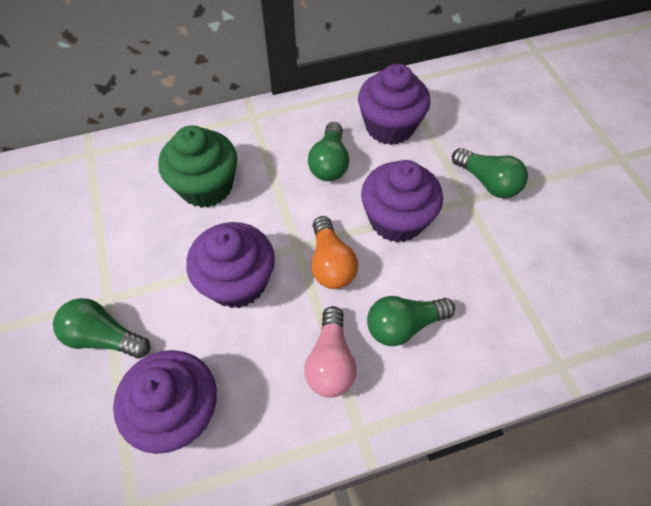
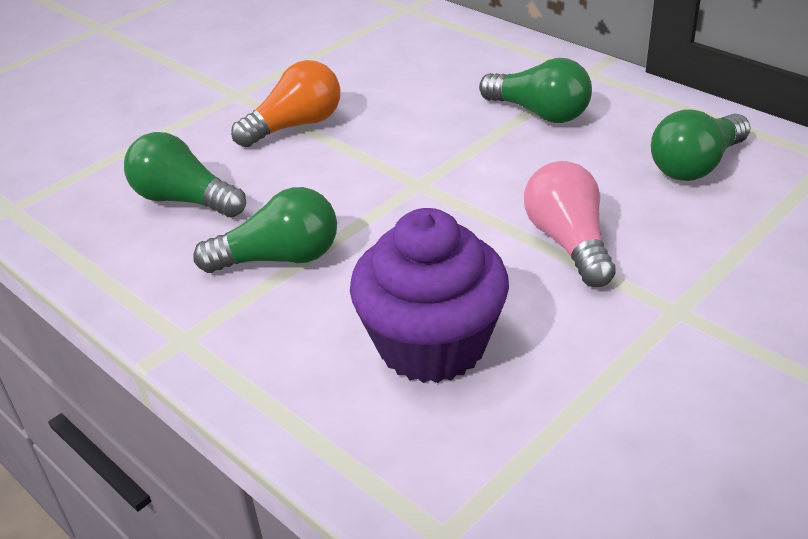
green cupcake: 1 -> 0
purple cupcake: 4 -> 1

